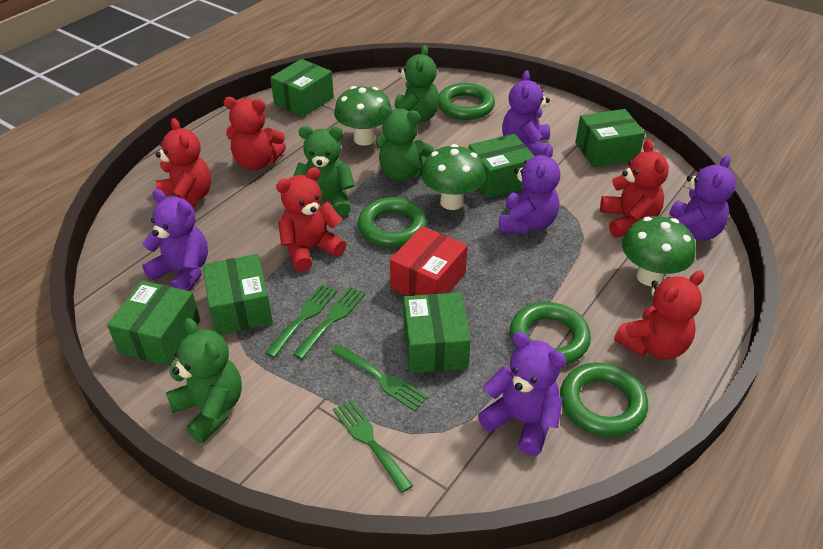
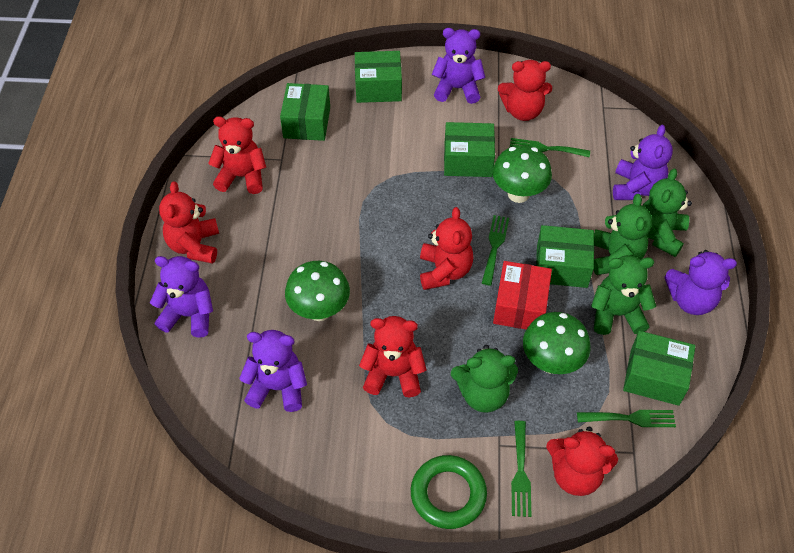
green box: 6 -> 5
green ring: 4 -> 1
red teddy bear: 5 -> 6

